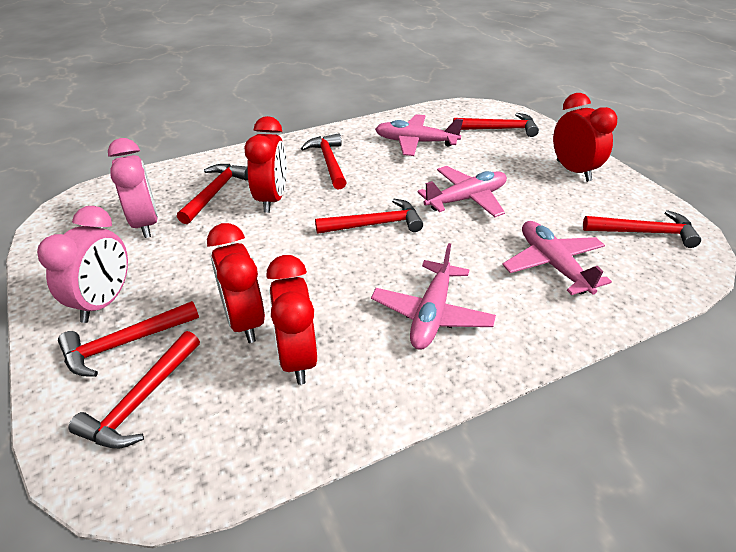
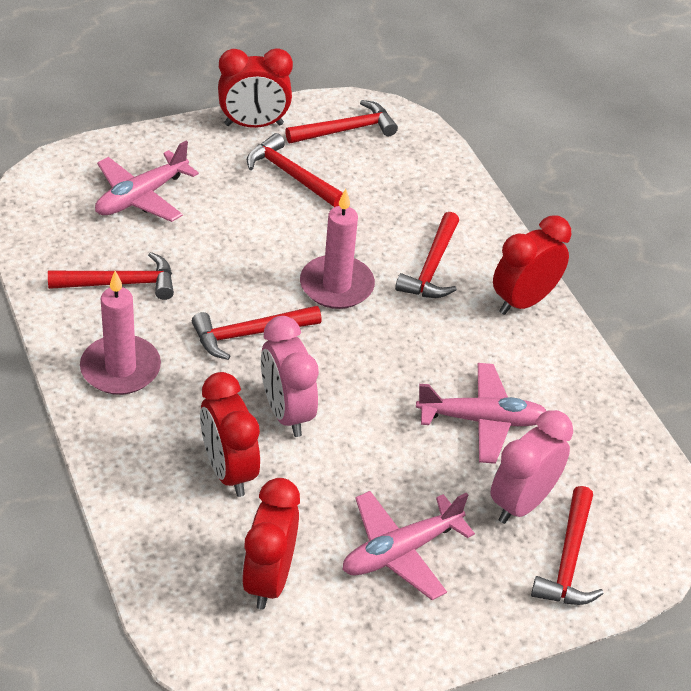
pink candle: 0 -> 2
pink plane: 4 -> 3
red hammer: 7 -> 6

